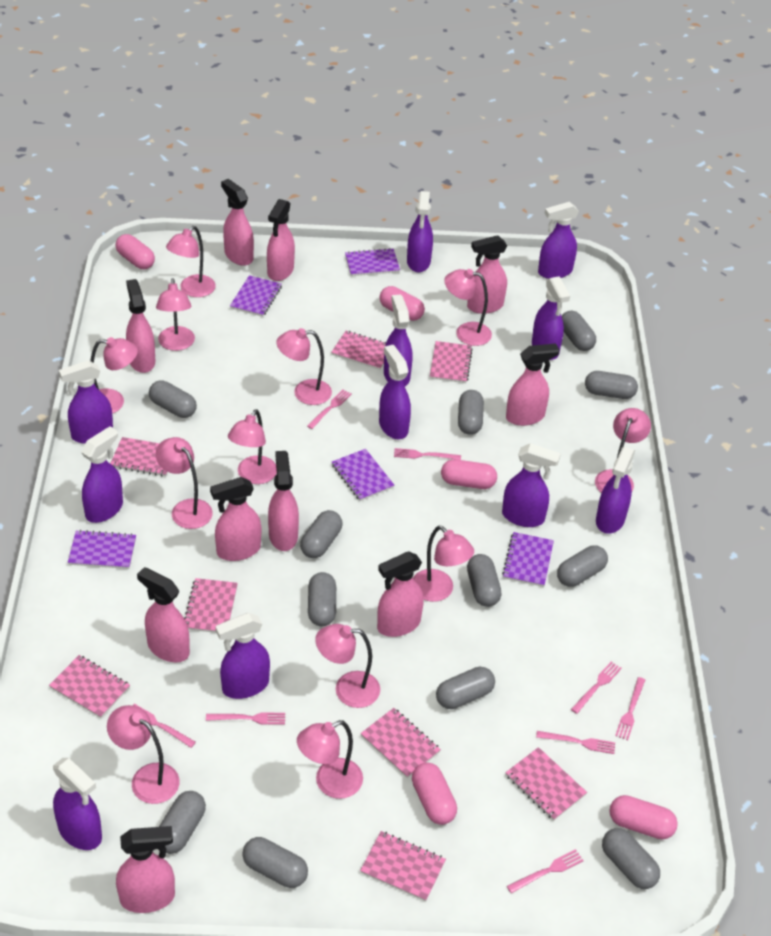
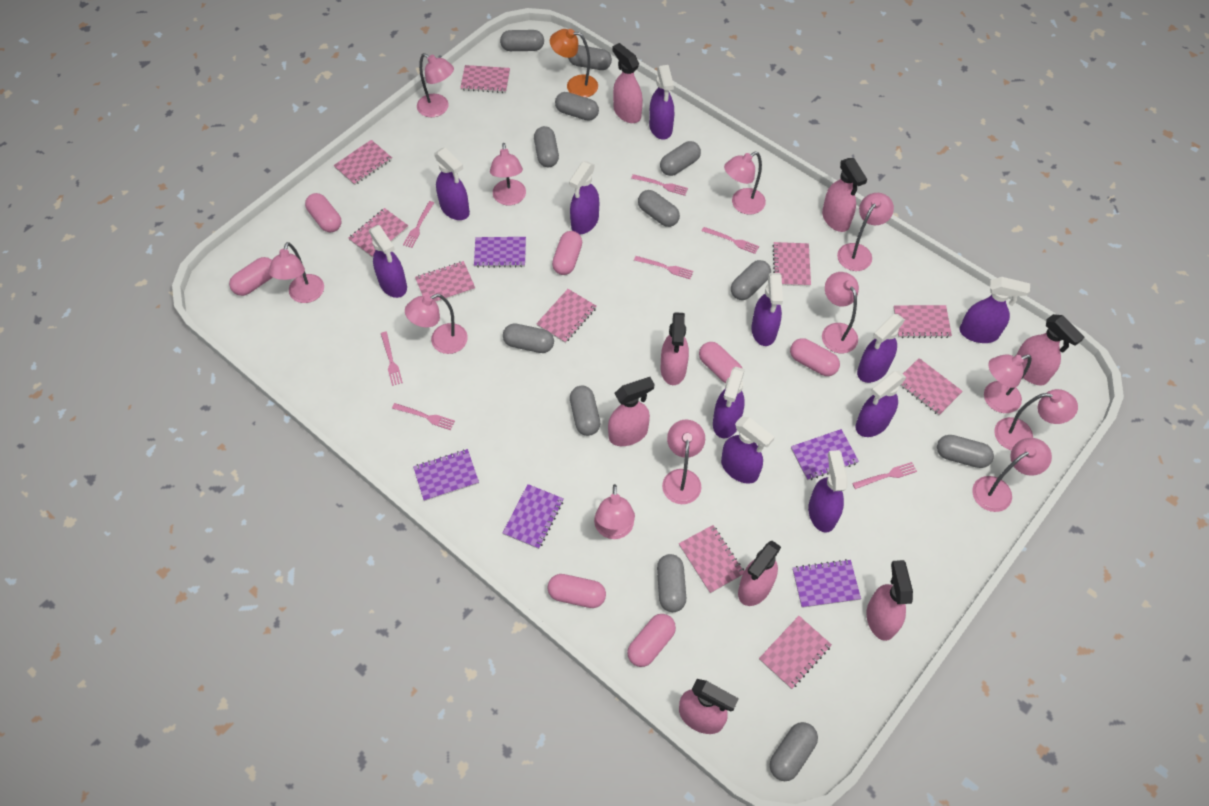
orange lamp: 0 -> 1
pink capsule: 5 -> 7
pink fork: 8 -> 7
pink notebook: 8 -> 10
pink spray bottle: 10 -> 8

